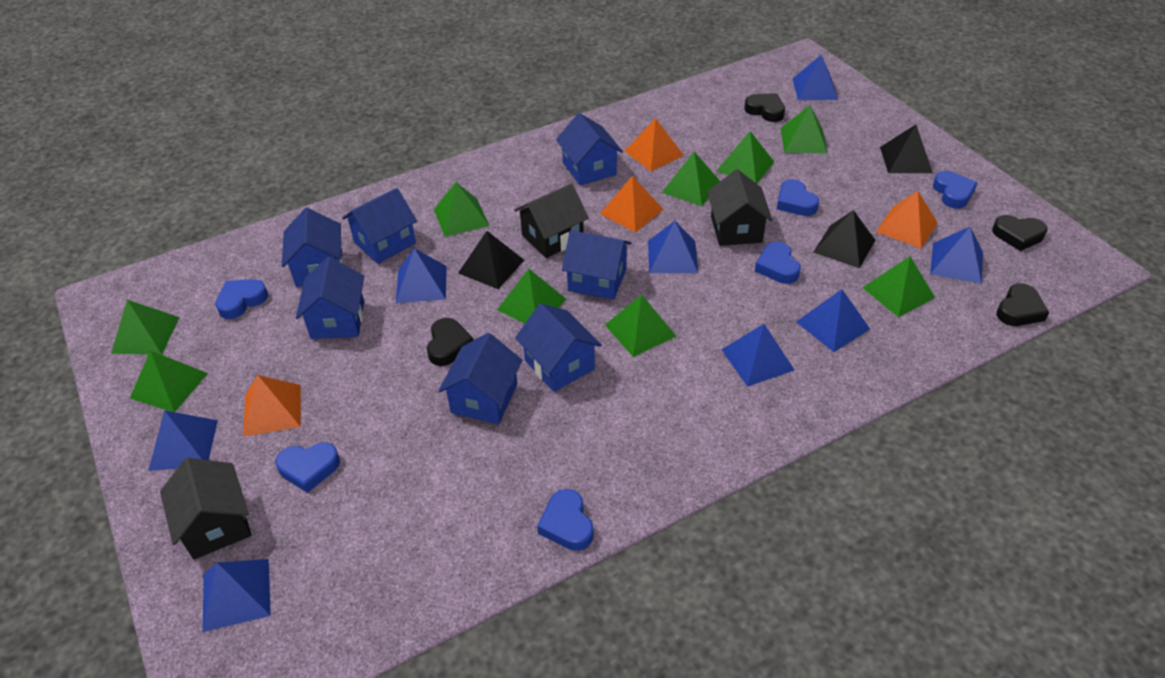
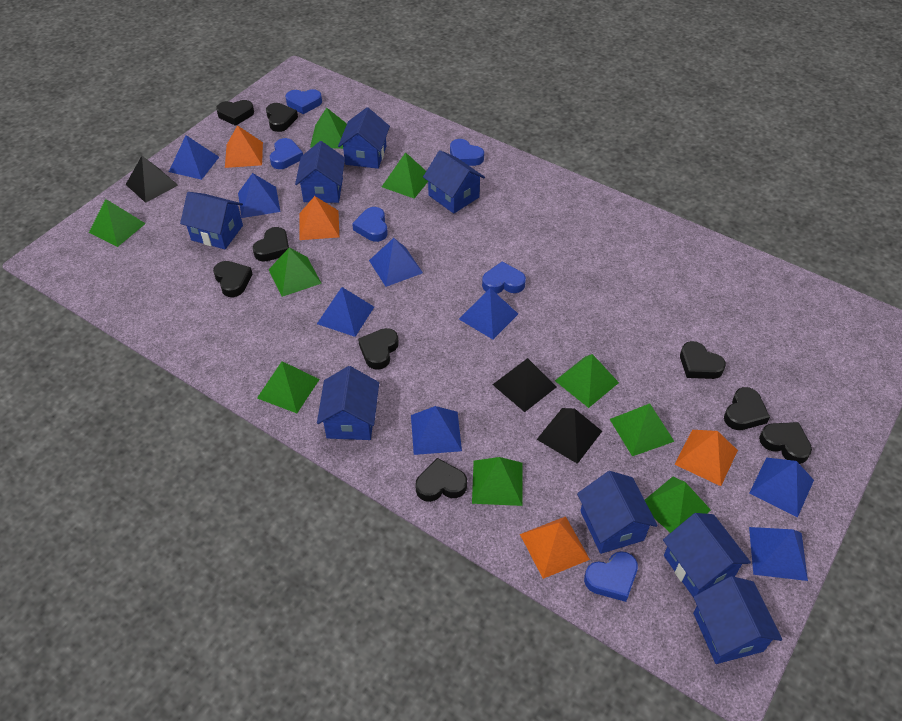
black heart: 4 -> 9
black house: 3 -> 0
blue house: 7 -> 8

